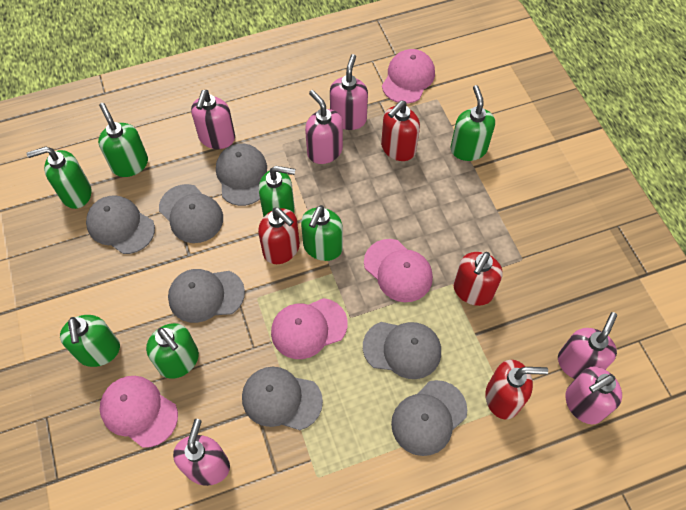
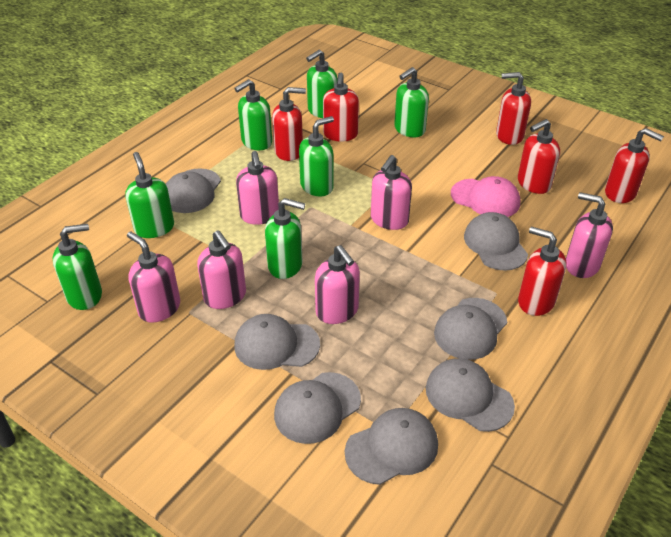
pink cap: 4 -> 1
red soap dispenser: 4 -> 6

